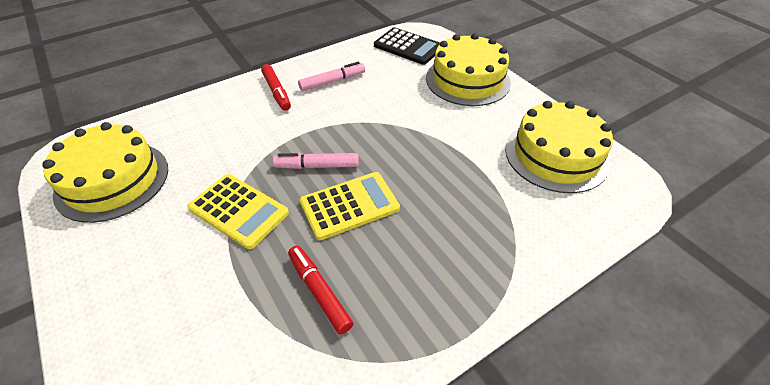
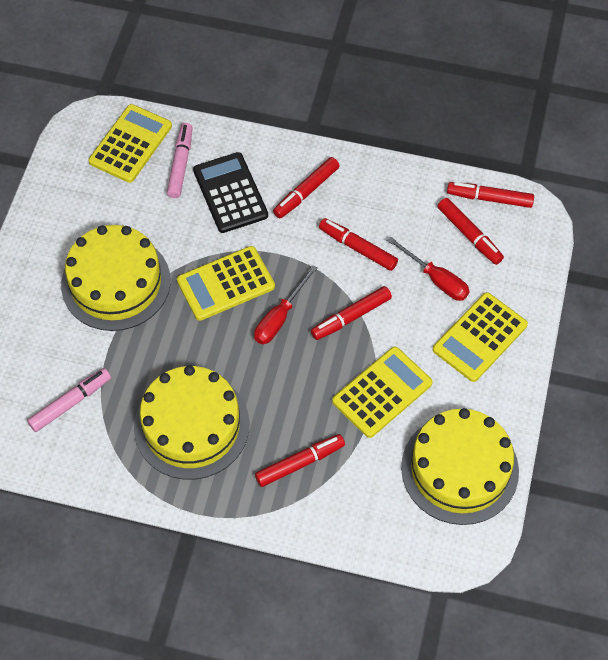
red marker: 2 -> 6
red screwdriver: 0 -> 2
yellow calculator: 2 -> 4

